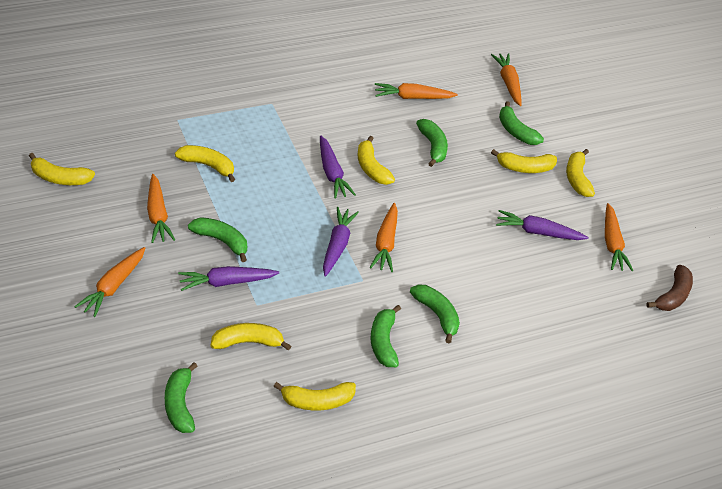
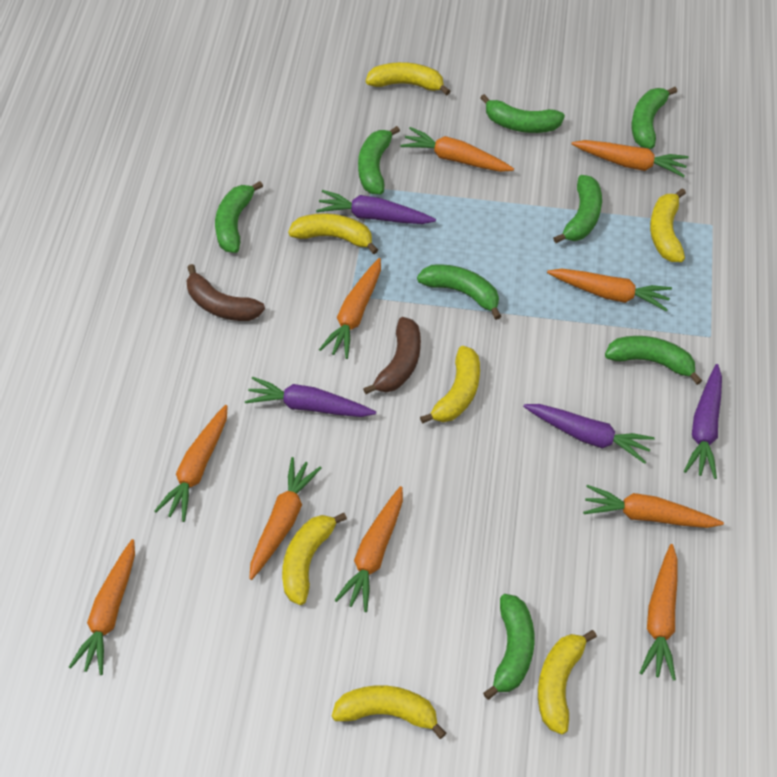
brown banana: 1 -> 2
green banana: 6 -> 8
orange carrot: 6 -> 10

